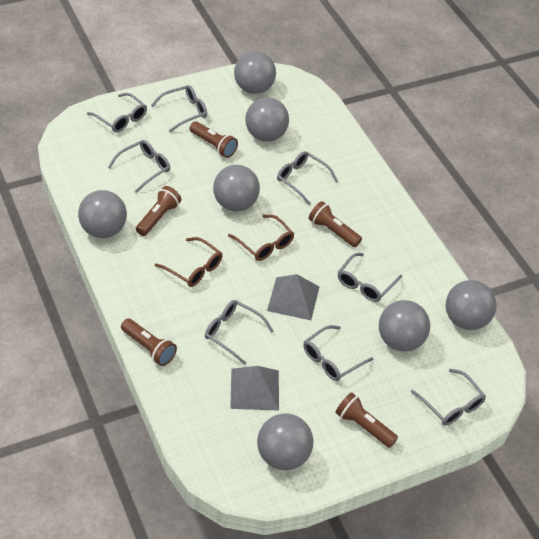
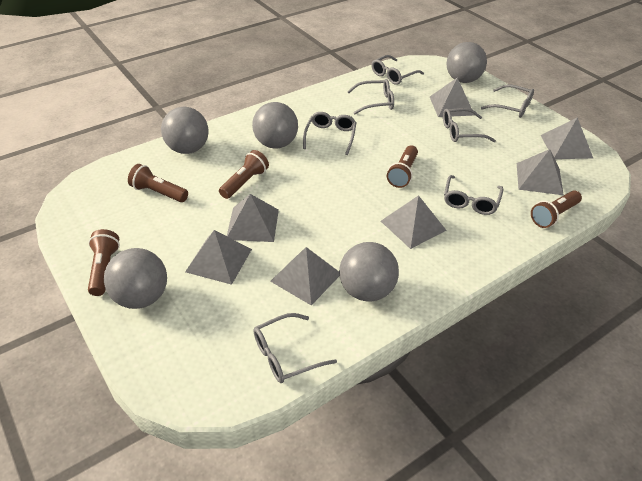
brown glasses: 2 -> 0
grey ball: 7 -> 5
grey glasses: 8 -> 7
grey pyramid: 2 -> 7

